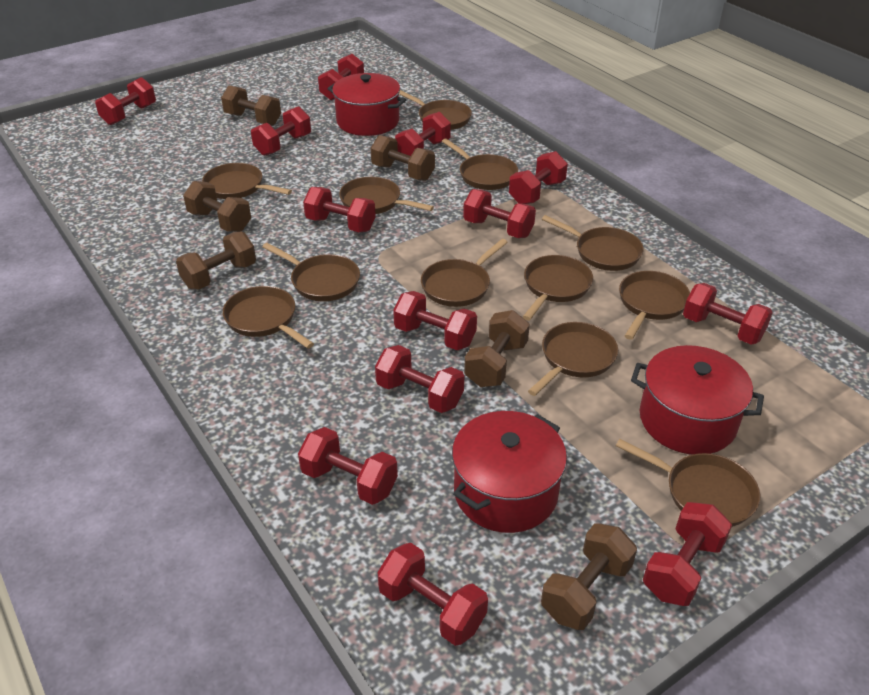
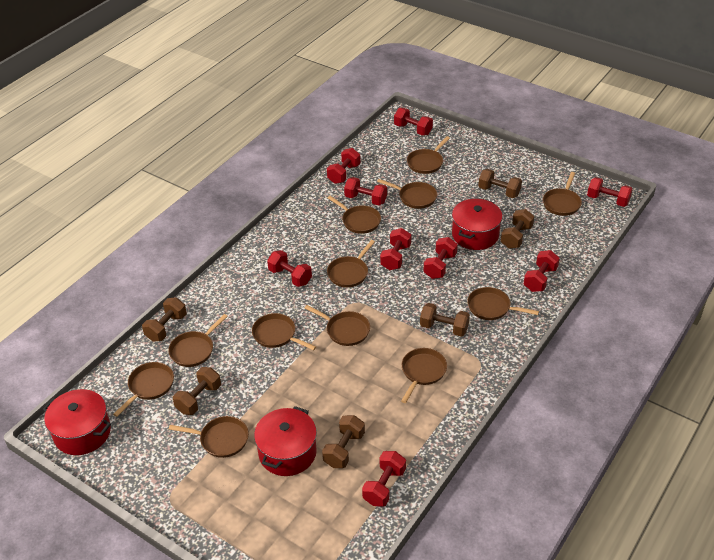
red dumbbell: 13 -> 9

